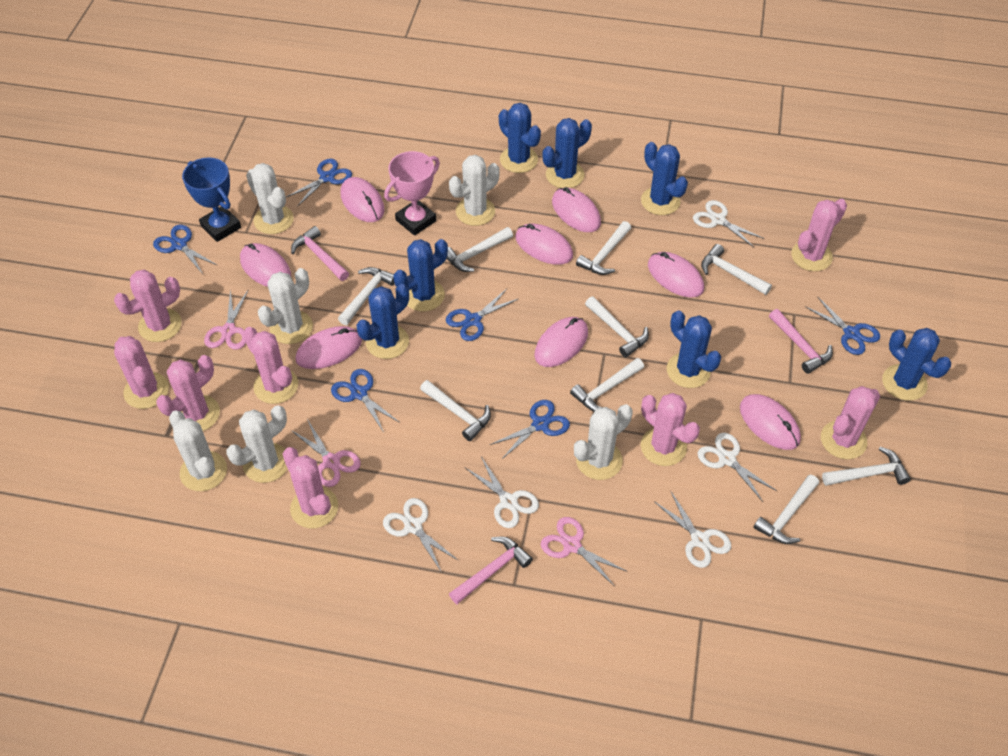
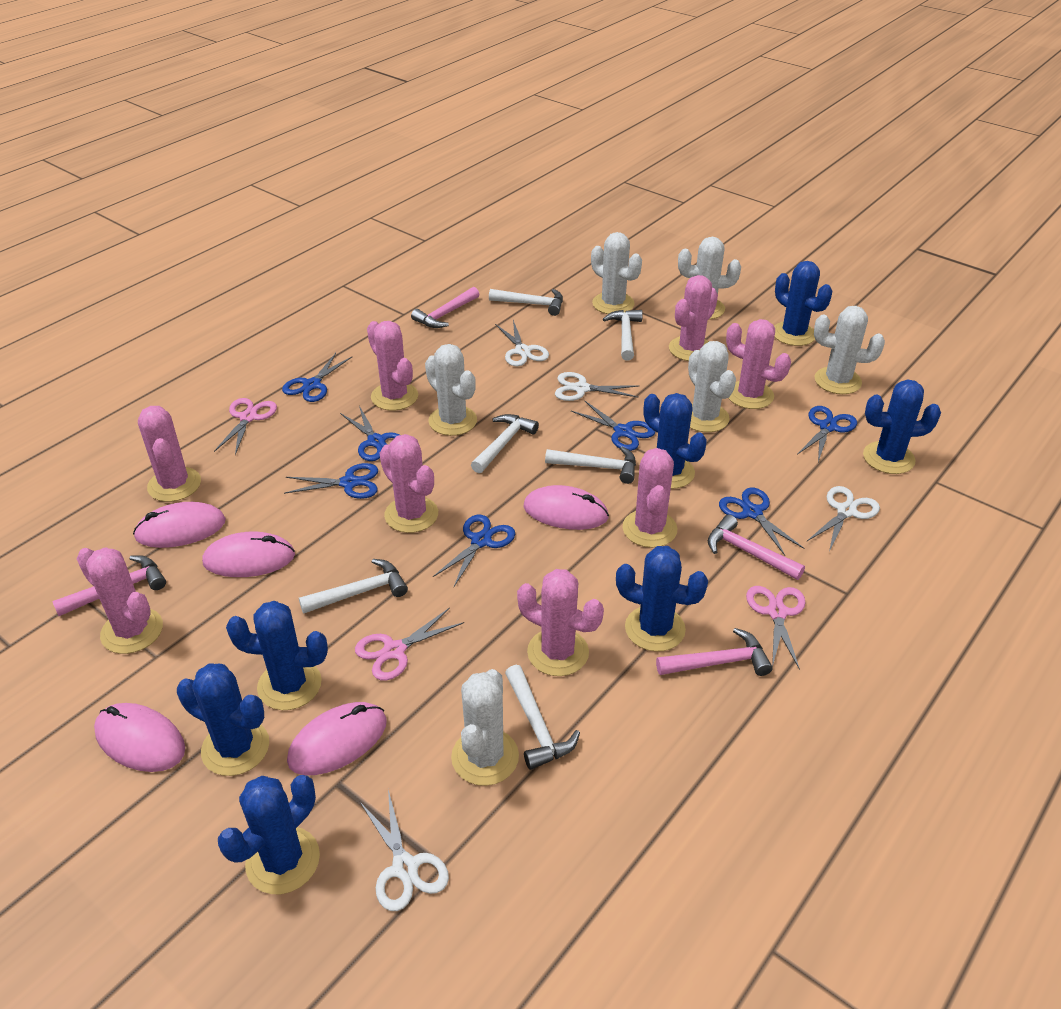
blue scissors: 6 -> 7
blue trophy: 1 -> 0
pink hammer: 3 -> 4
pink mouse: 8 -> 5
pink trophy: 1 -> 0
white hammer: 9 -> 6
white scissors: 5 -> 4

